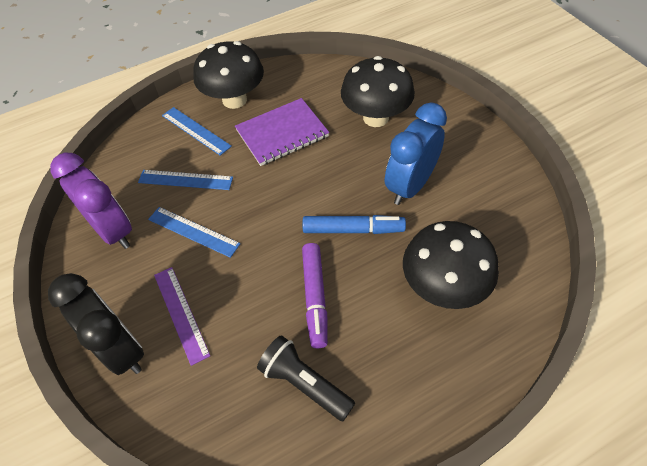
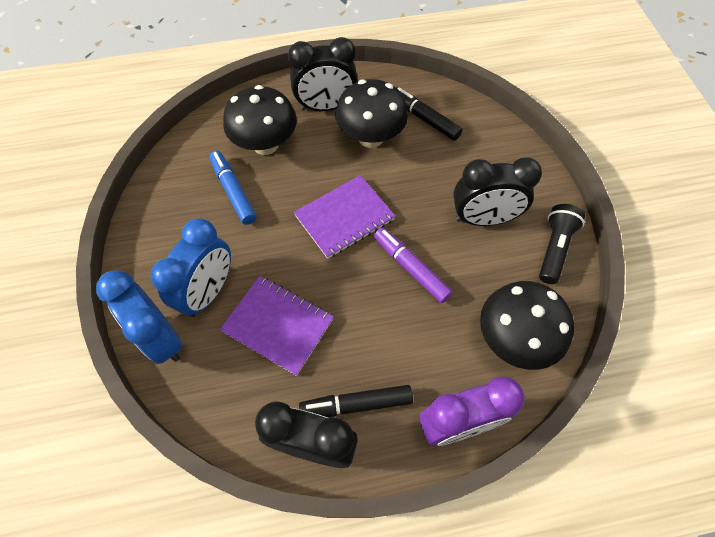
black clock: 1 -> 3
black marker: 0 -> 2
blue clock: 1 -> 2
blue ruler: 3 -> 0
purple notebook: 1 -> 2
purple ruler: 1 -> 0

